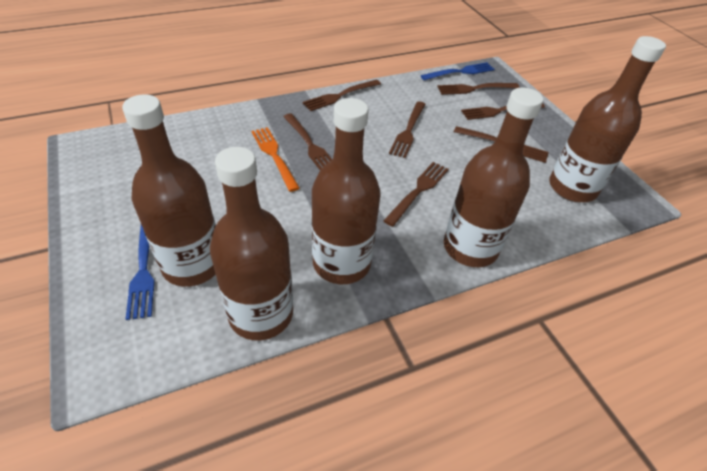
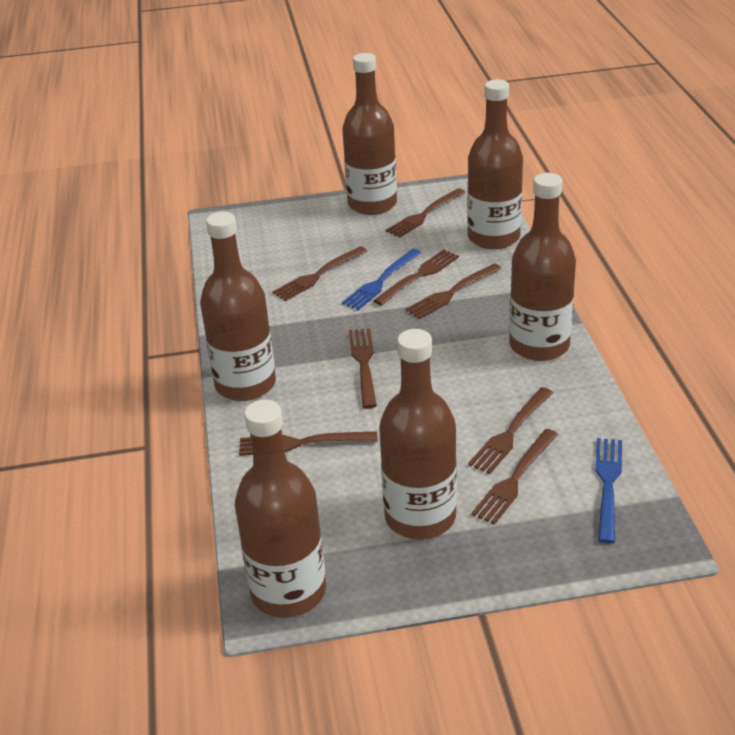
brown bottle: 5 -> 6
brown fork: 7 -> 8
orange fork: 1 -> 0

